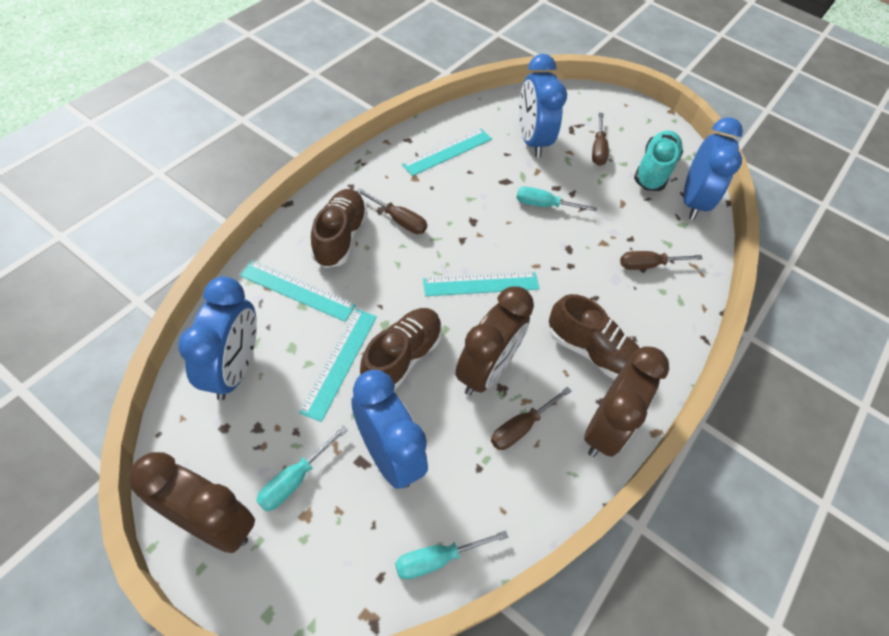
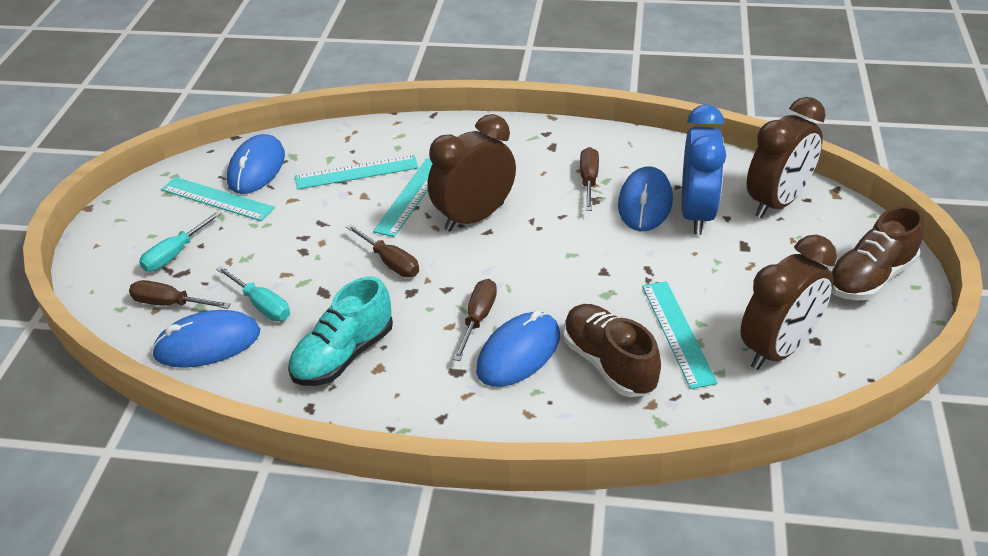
blue clock: 4 -> 1
blue mouse: 0 -> 4
brown shoe: 3 -> 2
turquoise screwdriver: 3 -> 2

